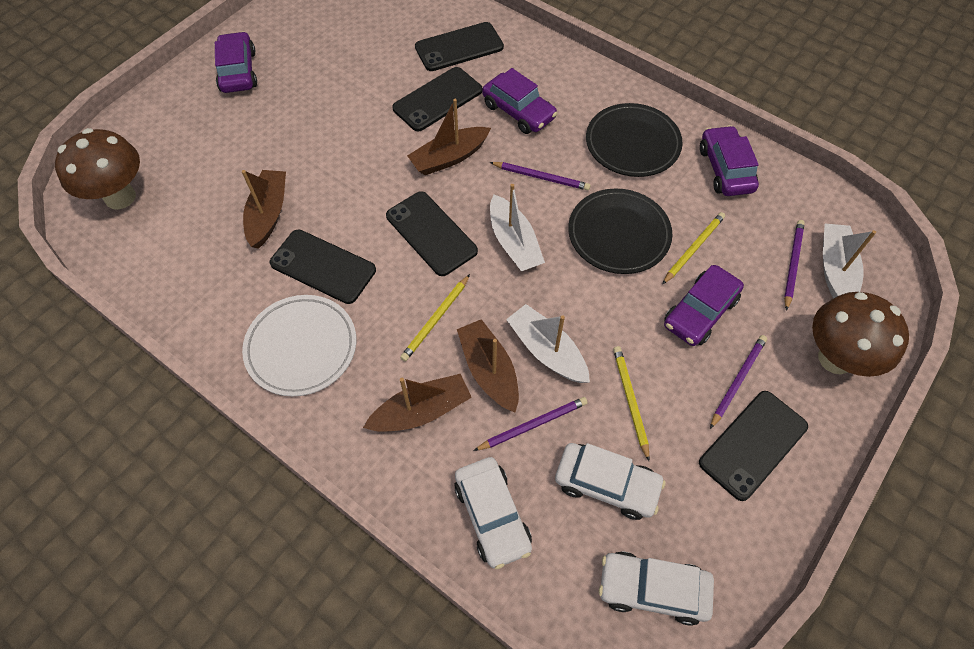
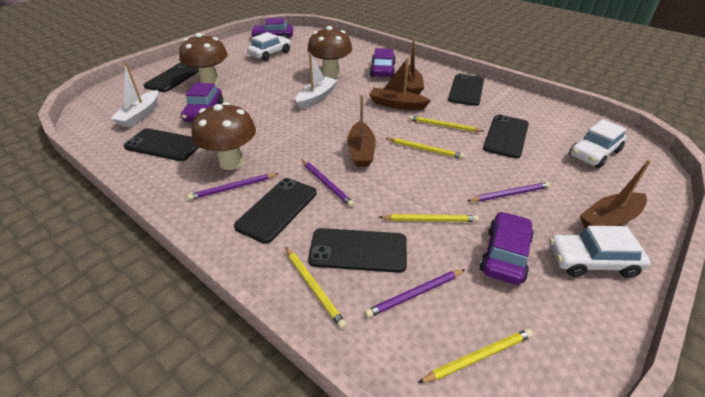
black phone: 5 -> 6
black plate: 2 -> 0
brown mushroom: 2 -> 3
white boat: 3 -> 2
white plate: 1 -> 0
yellow pencil: 3 -> 5

